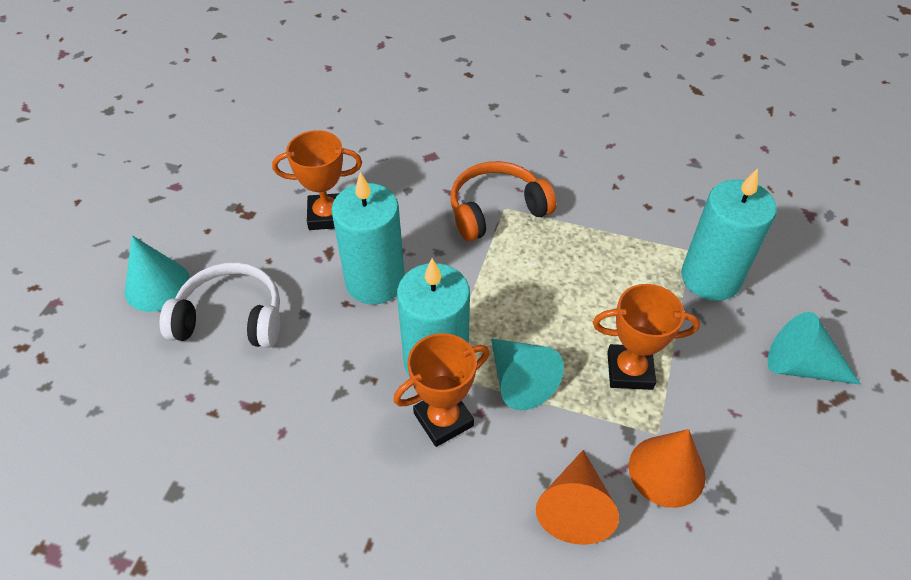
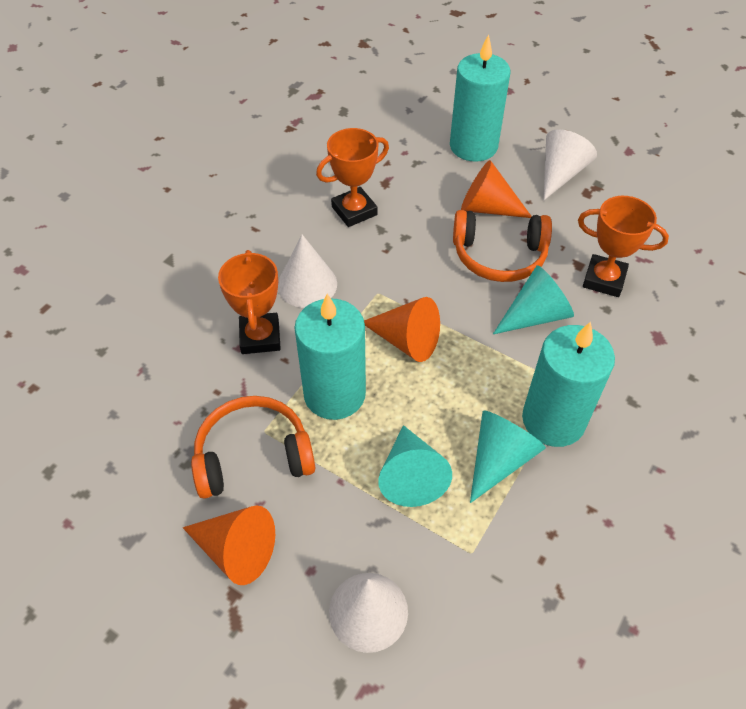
orange cone: 2 -> 3
orange headphones: 1 -> 2
white cone: 0 -> 3
white headphones: 1 -> 0

